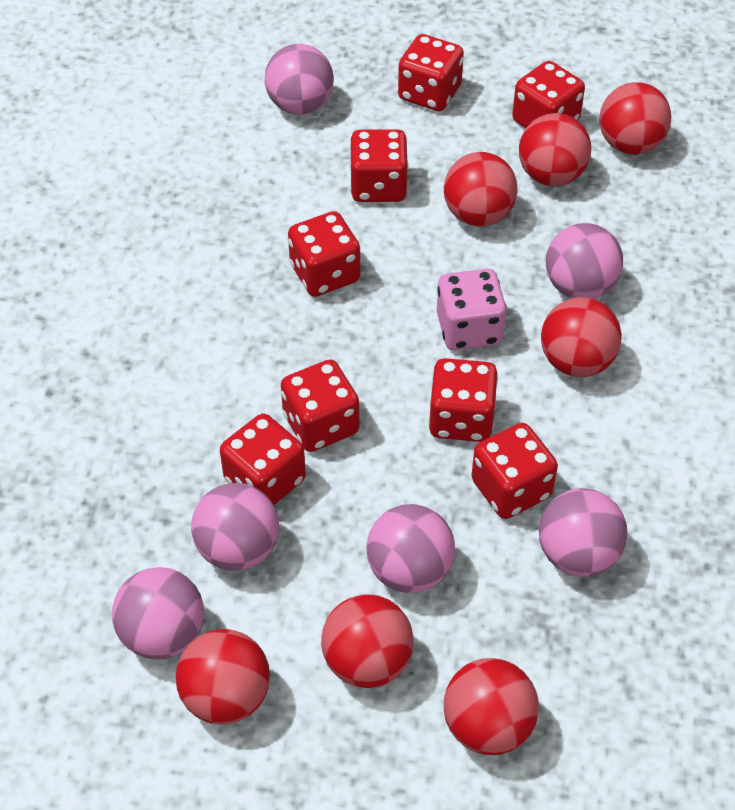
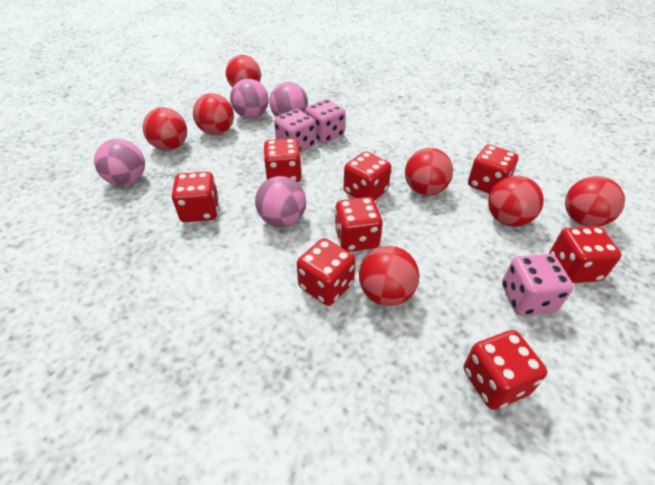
pink ball: 6 -> 4
pink dice: 1 -> 3

